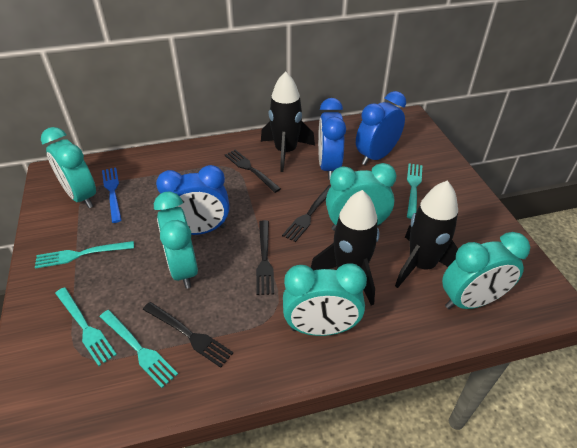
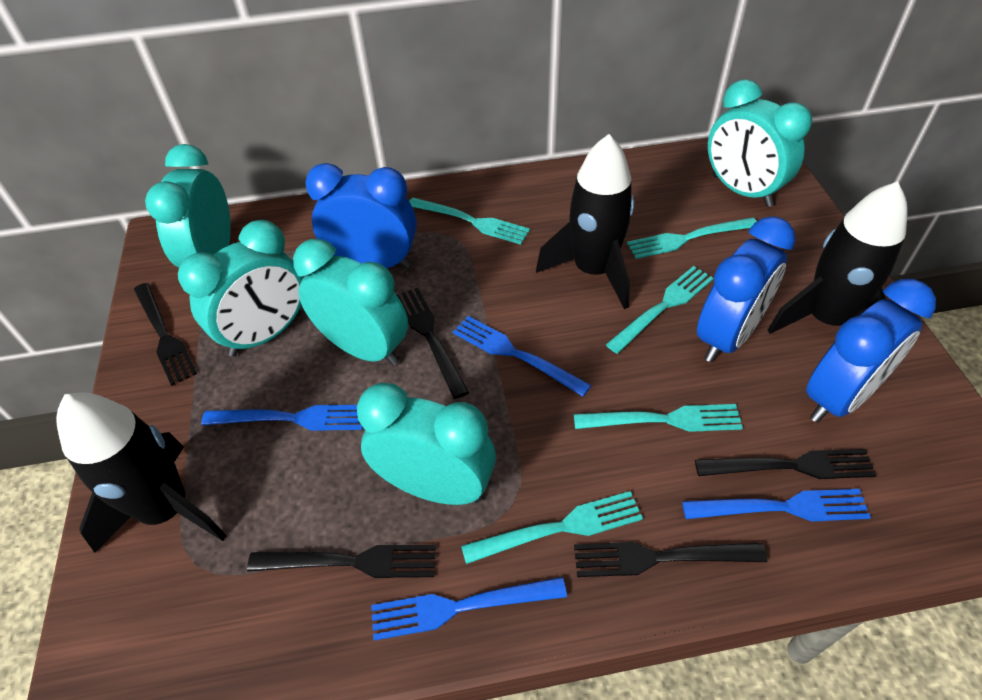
black fork: 4 -> 5
blue fork: 1 -> 4
turquoise fork: 4 -> 5

